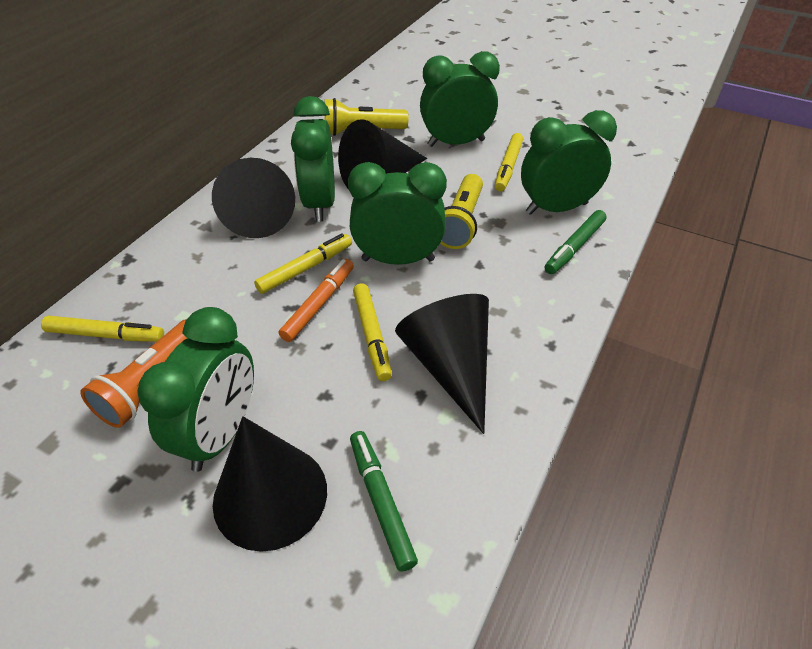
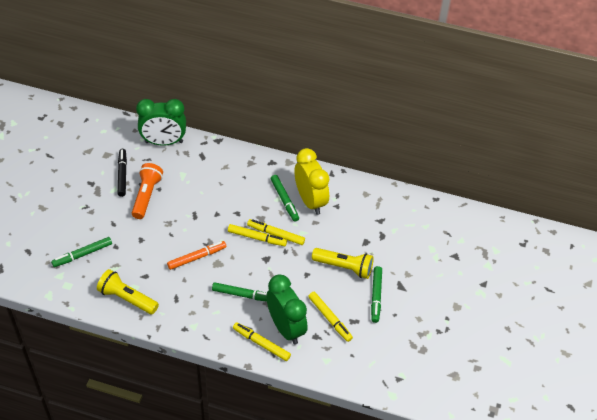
black cone: 4 -> 0
black marker: 0 -> 1
green clock: 5 -> 2
green marker: 2 -> 4
yellow clock: 0 -> 1

